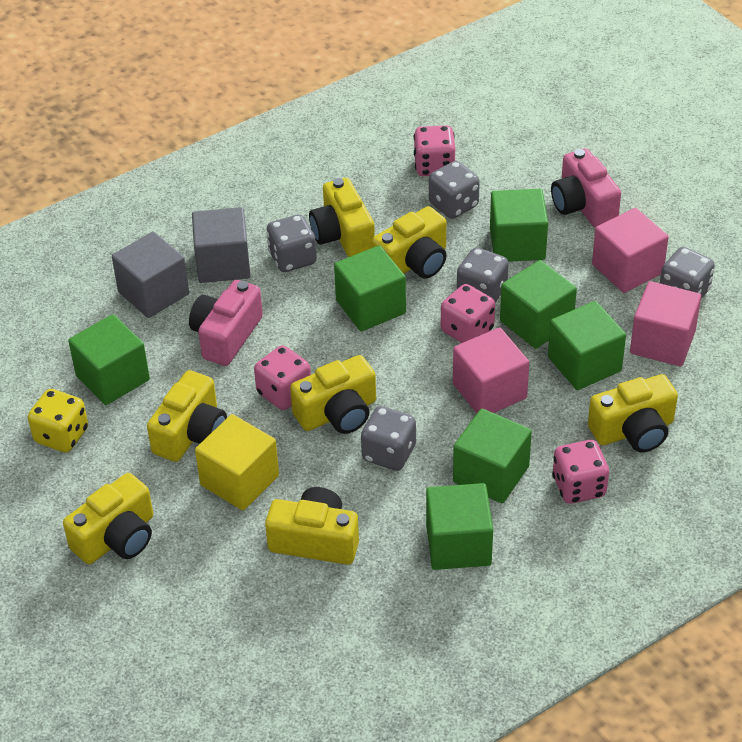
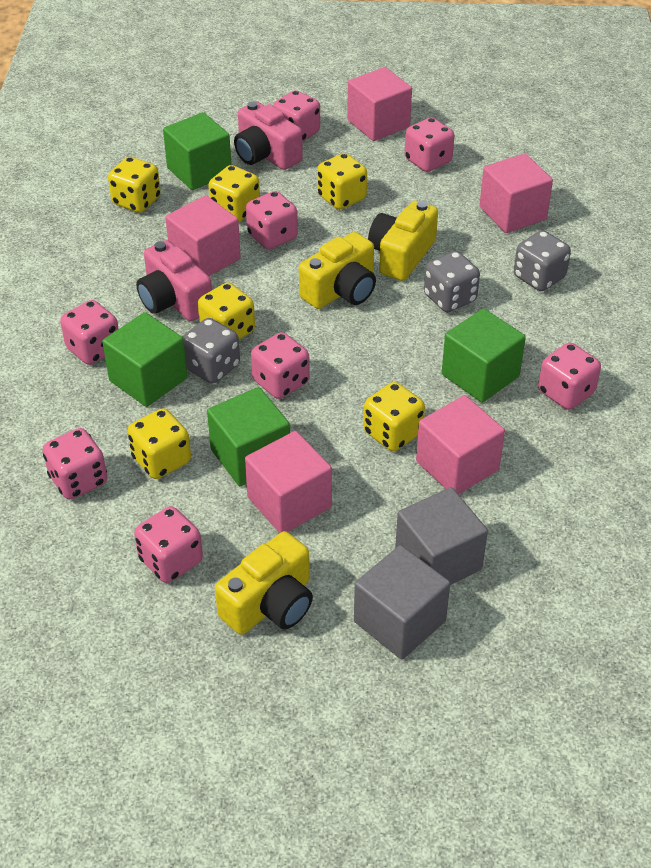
green cube: 7 -> 4
grey dice: 5 -> 3
pink cube: 3 -> 5
pink dice: 4 -> 8
yellow camera: 7 -> 3
yellow cube: 1 -> 0
yellow dice: 1 -> 6

